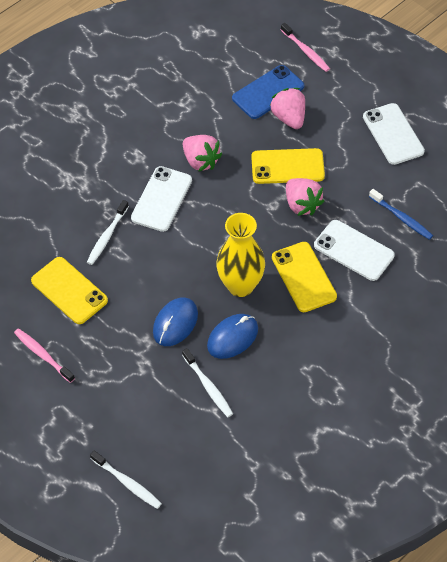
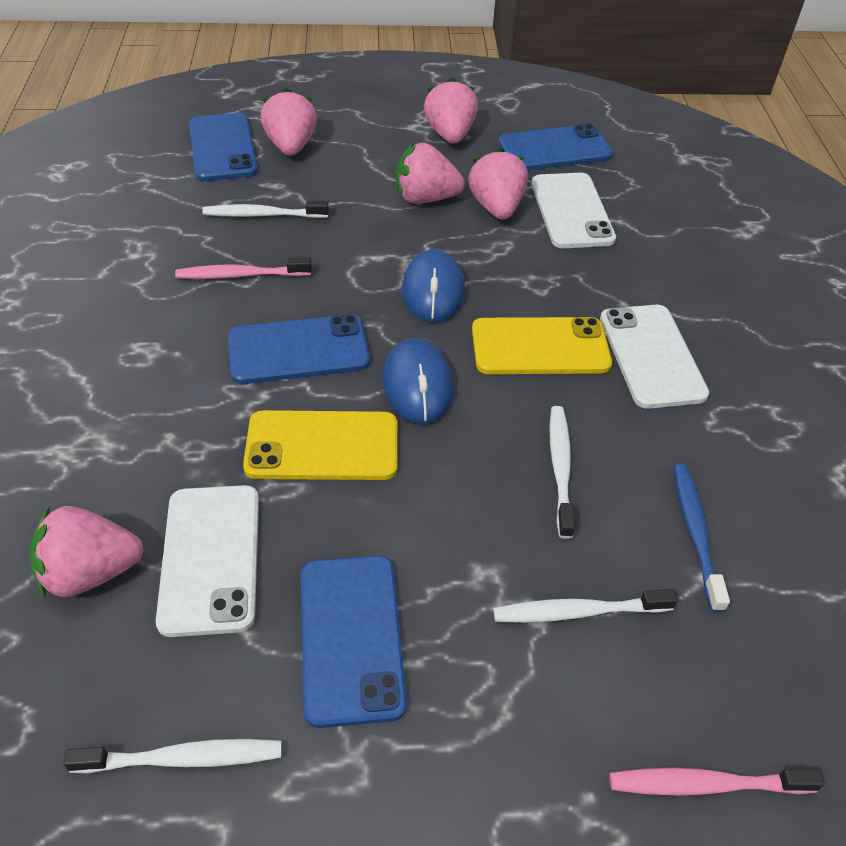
blue phone: 1 -> 4
pink strawberry: 3 -> 5
white toothbrush: 3 -> 4
yellow phone: 3 -> 2
yellow vase: 1 -> 0

